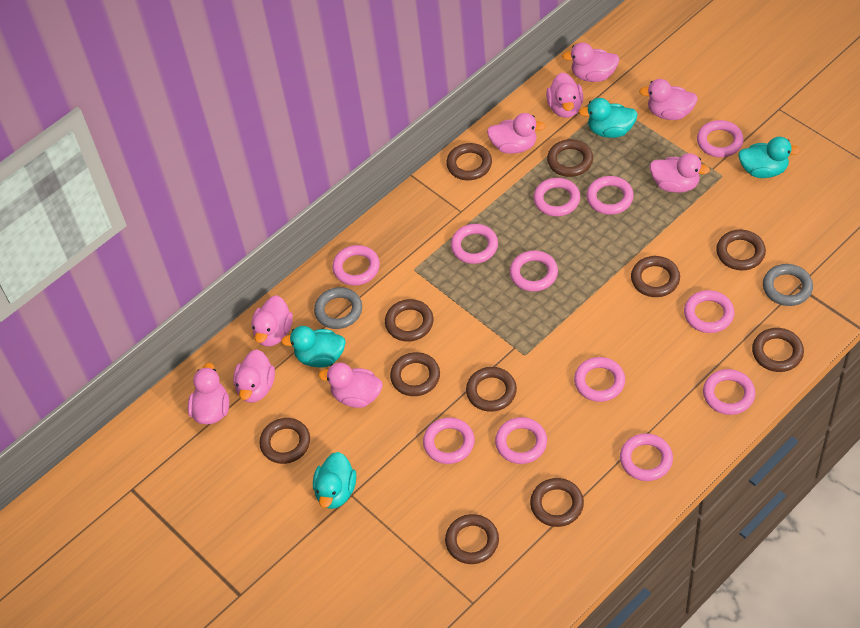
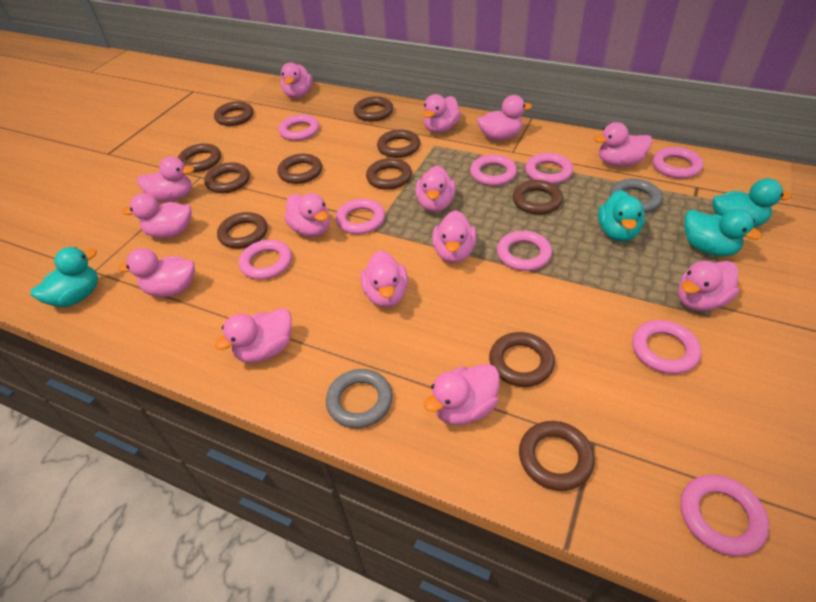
pink duck: 9 -> 14
pink ring: 12 -> 9

